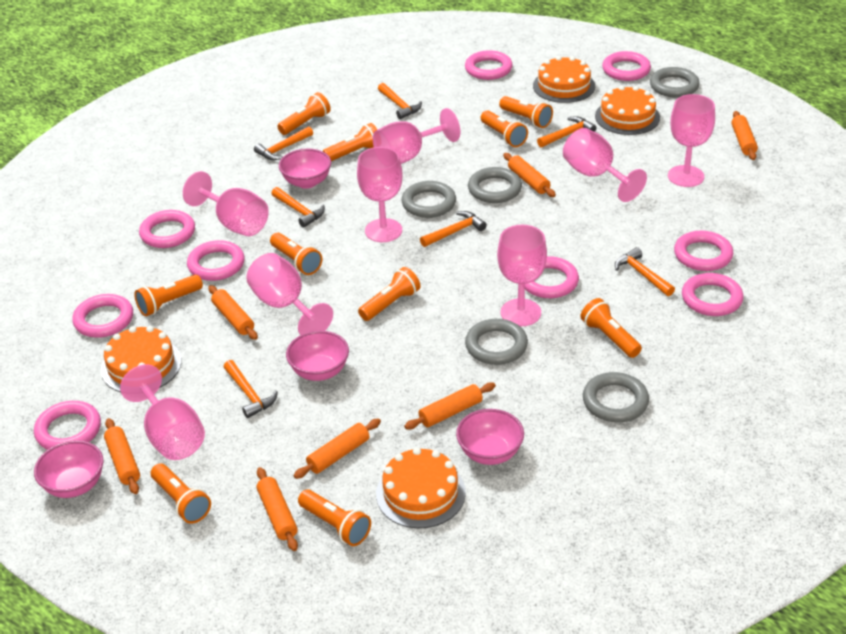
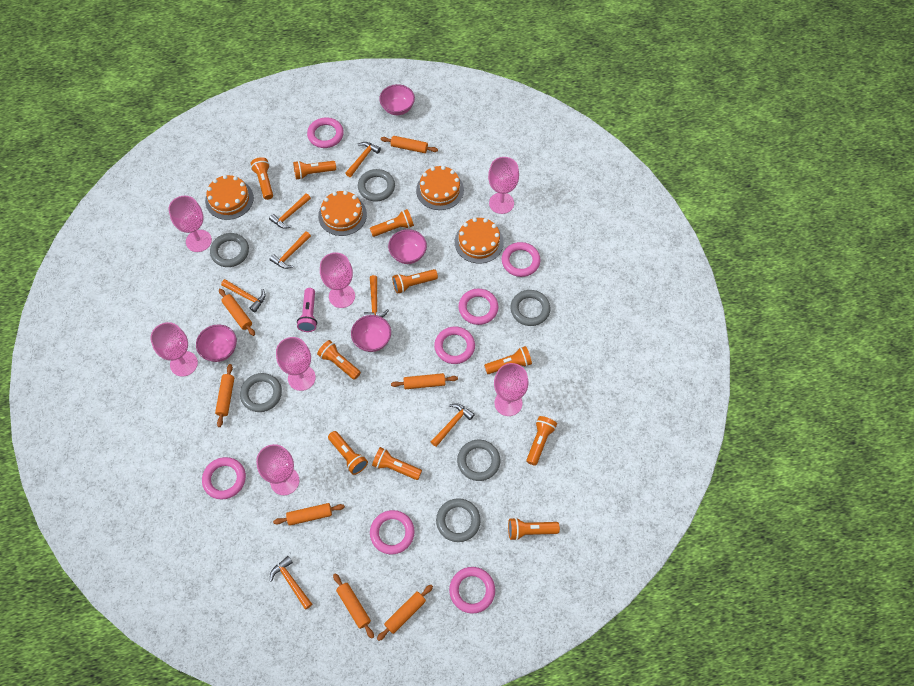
grey ring: 5 -> 6
pink flashlight: 0 -> 1
pink goblet: 8 -> 7
pink ring: 9 -> 7

